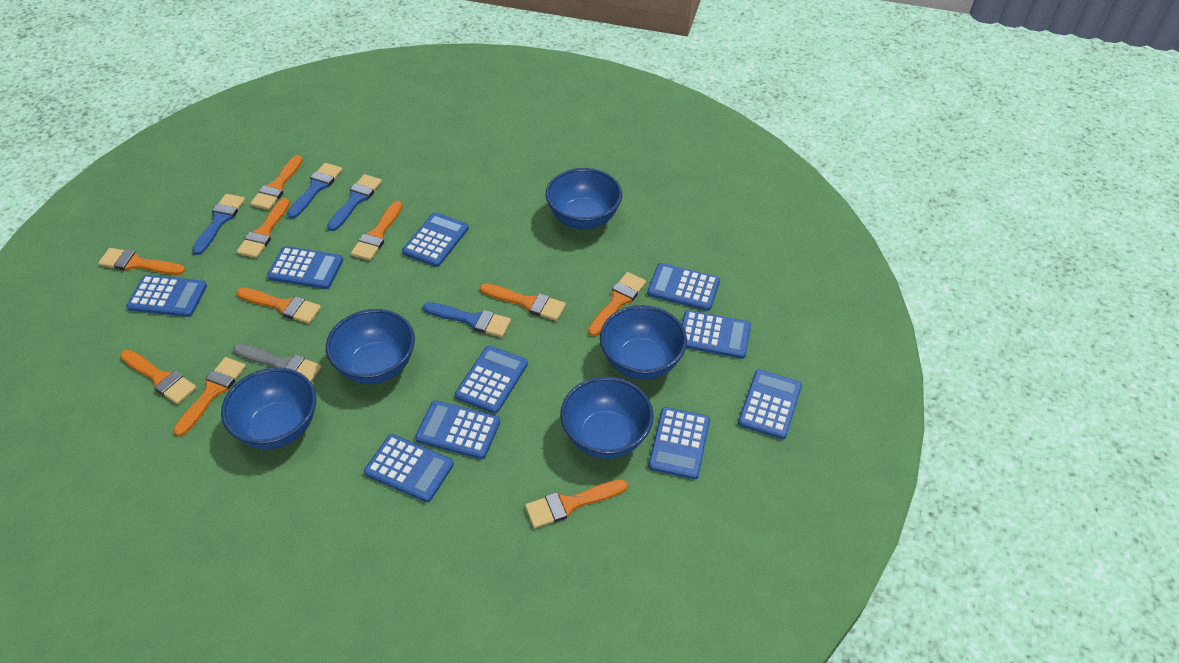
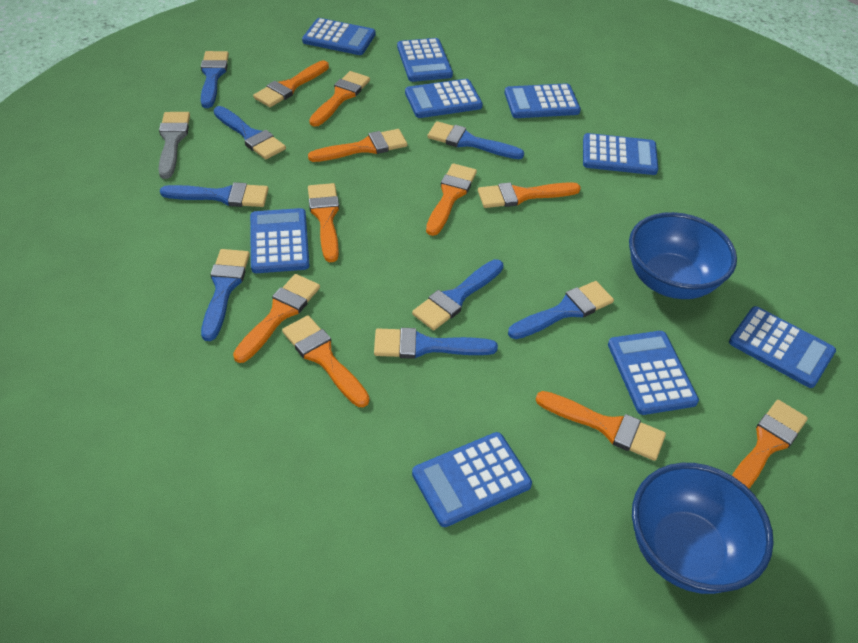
blue bowl: 5 -> 2
blue brush: 4 -> 8
blue calculator: 10 -> 9

